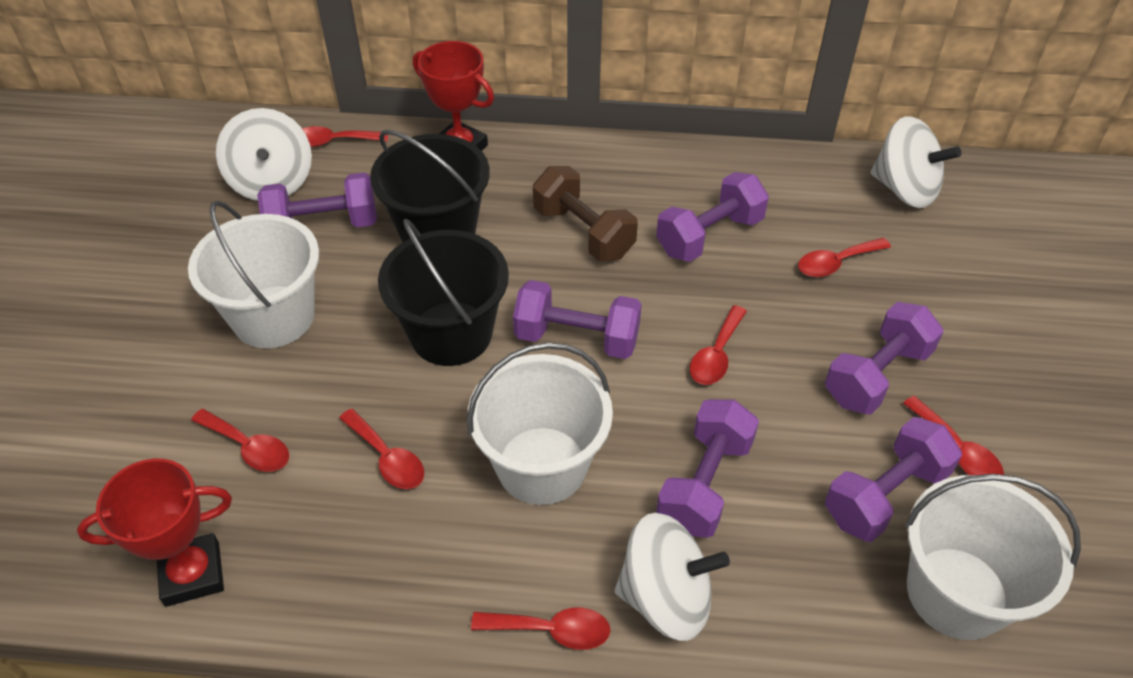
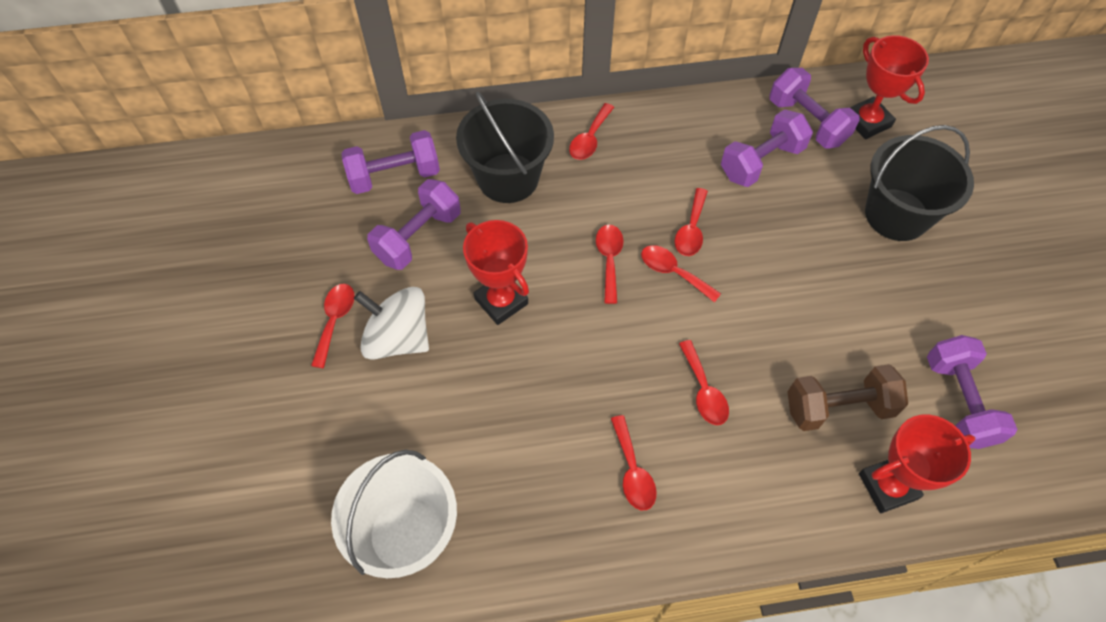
purple dumbbell: 6 -> 5
red trophy: 2 -> 3
white bucket: 3 -> 1
white spinning top: 3 -> 1

